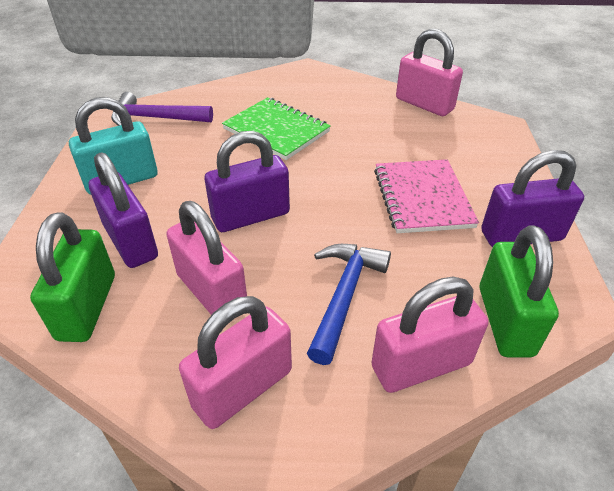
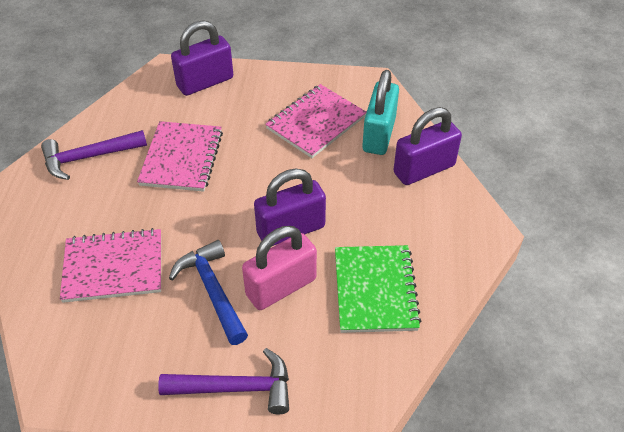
green padlock: 2 -> 0
pink notebook: 1 -> 3
pink padlock: 4 -> 1
purple hammer: 1 -> 2

